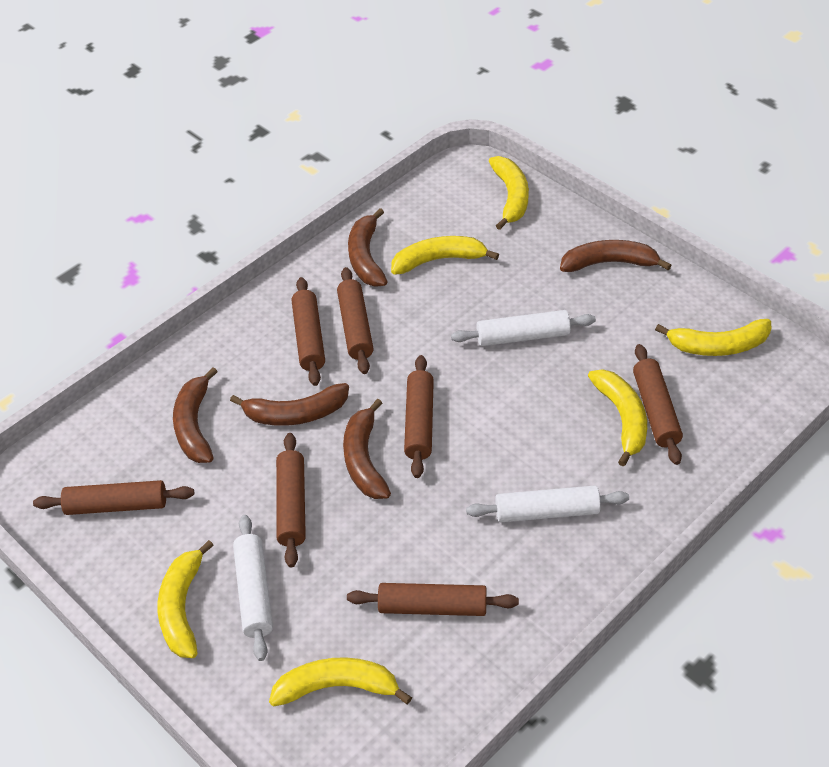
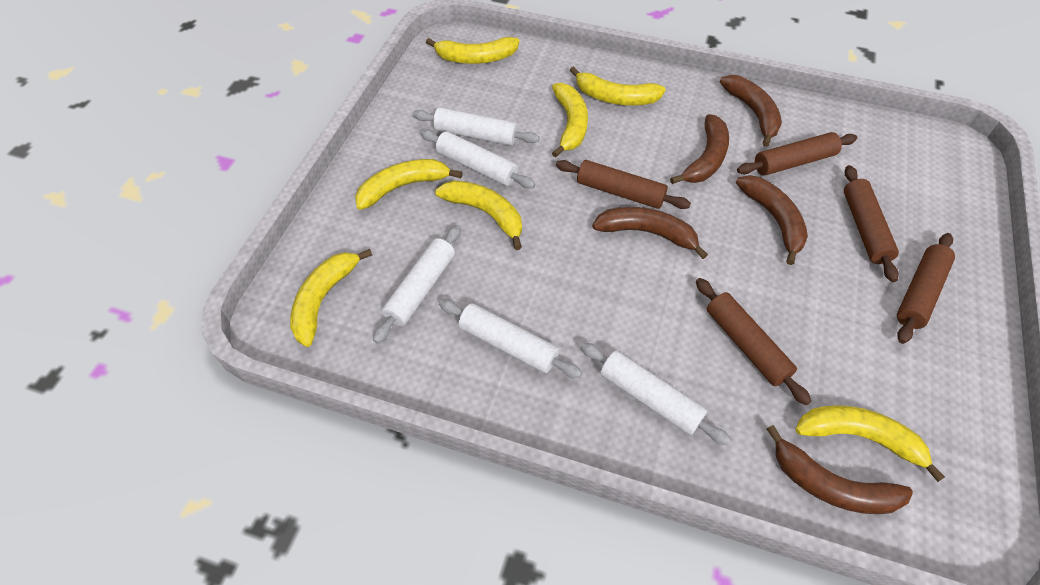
brown rolling pin: 7 -> 5
white rolling pin: 3 -> 5
yellow banana: 6 -> 7

